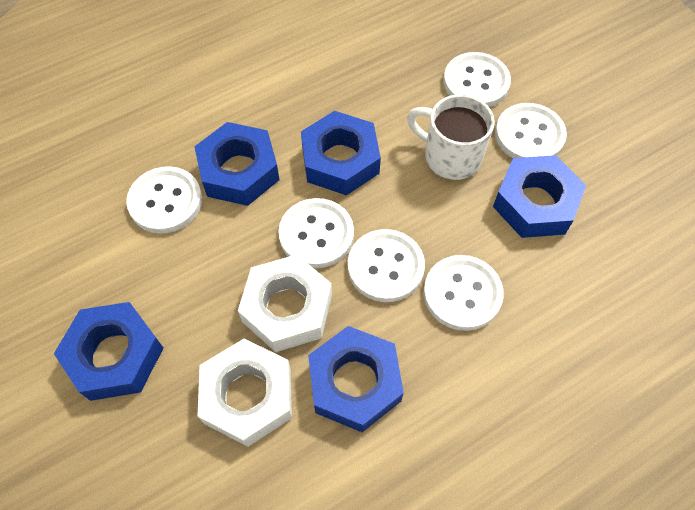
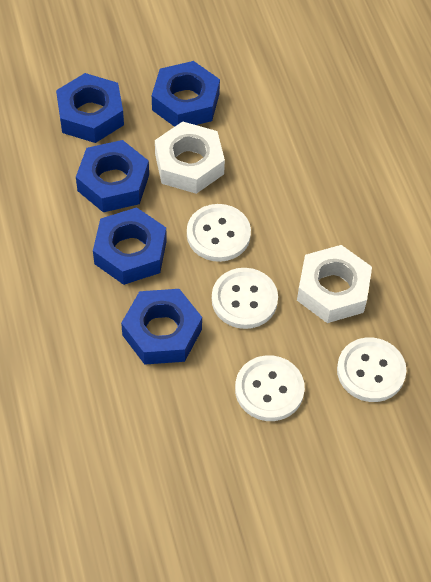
white button: 6 -> 4
white mug: 1 -> 0

